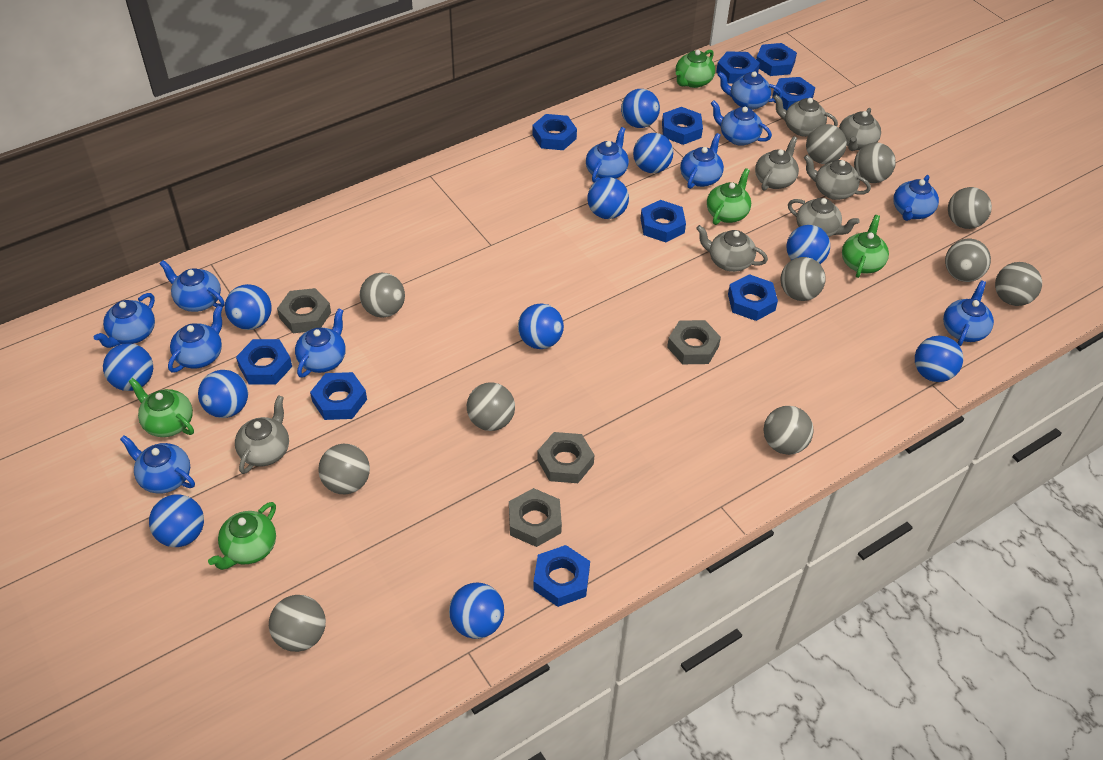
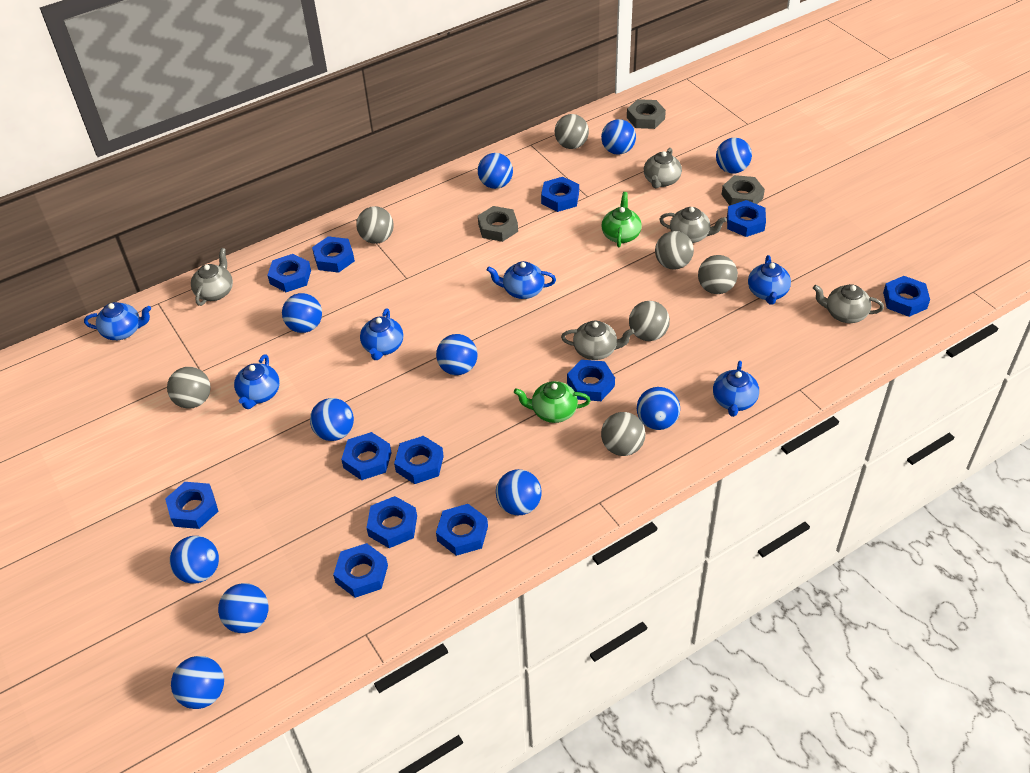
blue nut: 10 -> 12
blue teapot: 11 -> 6
green teapot: 5 -> 2
grey ball: 11 -> 7
grey nut: 4 -> 3
grey teapot: 7 -> 5

